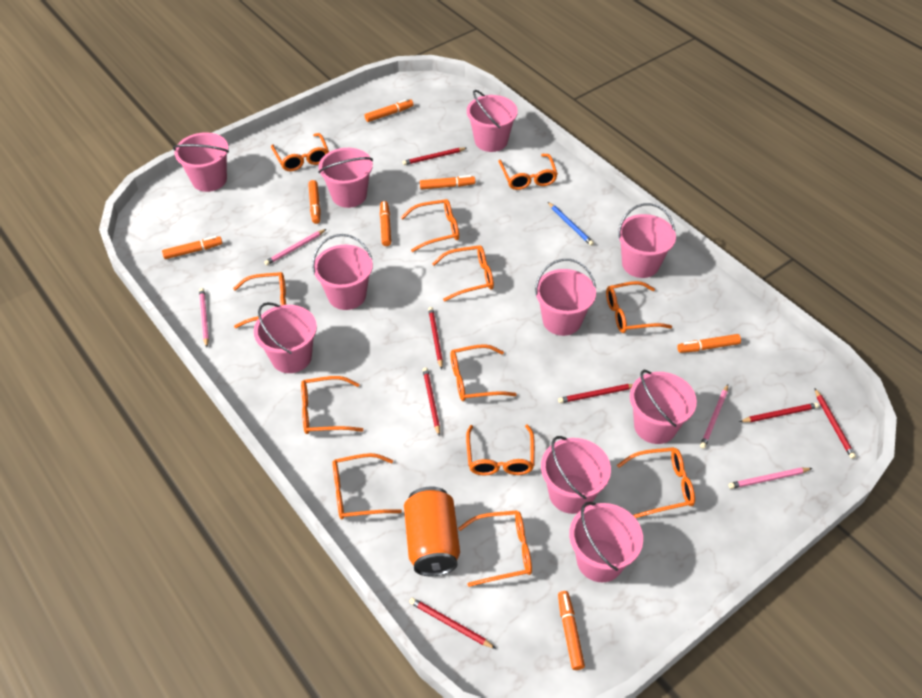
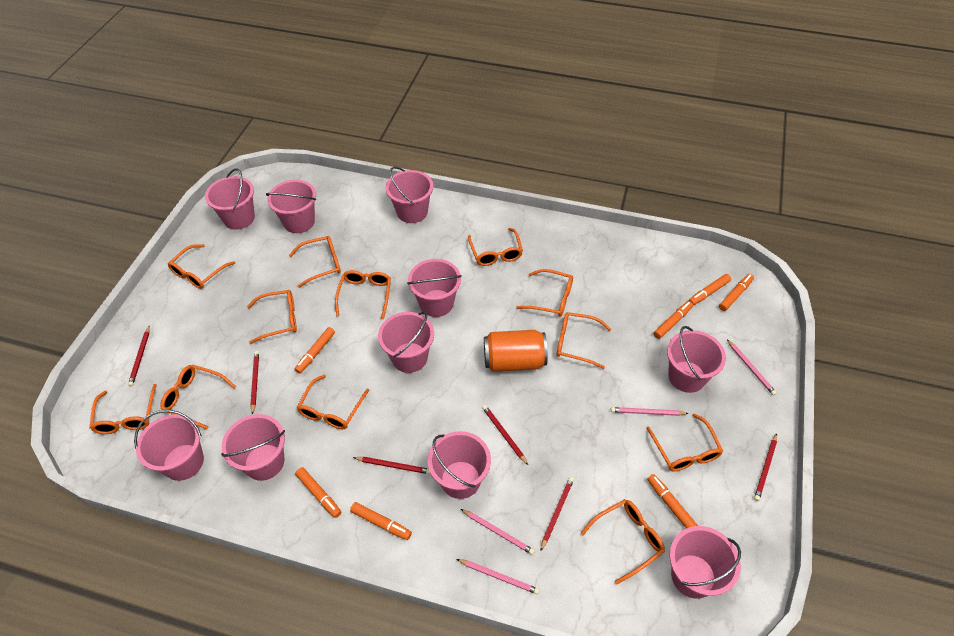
blue pencil: 1 -> 0
red pencil: 7 -> 6

